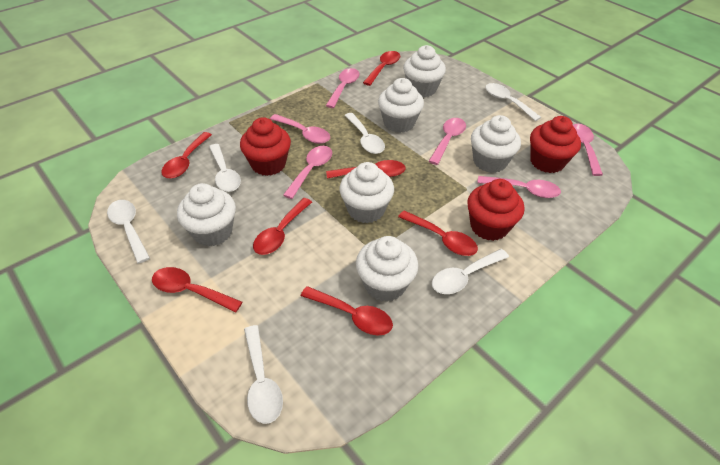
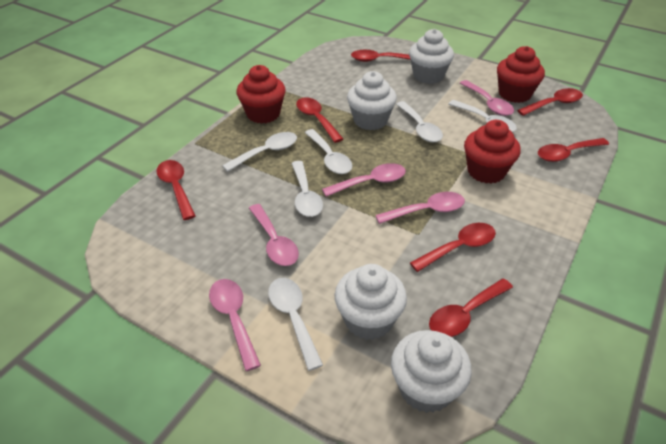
pink spoon: 6 -> 5
white cupcake: 6 -> 4

